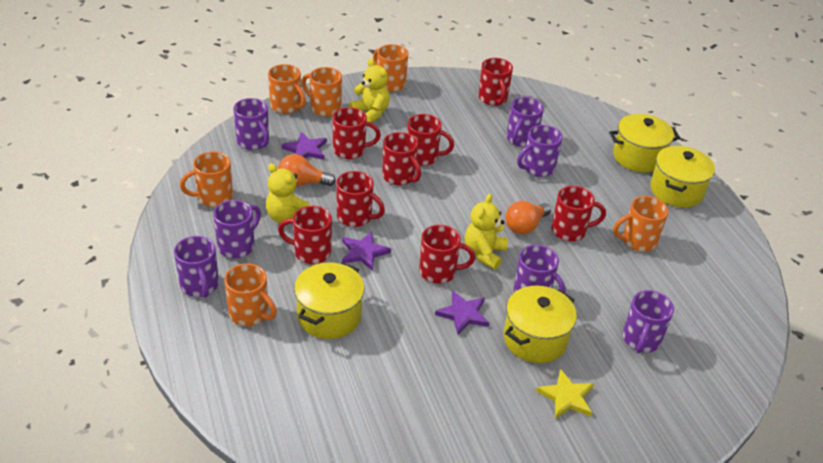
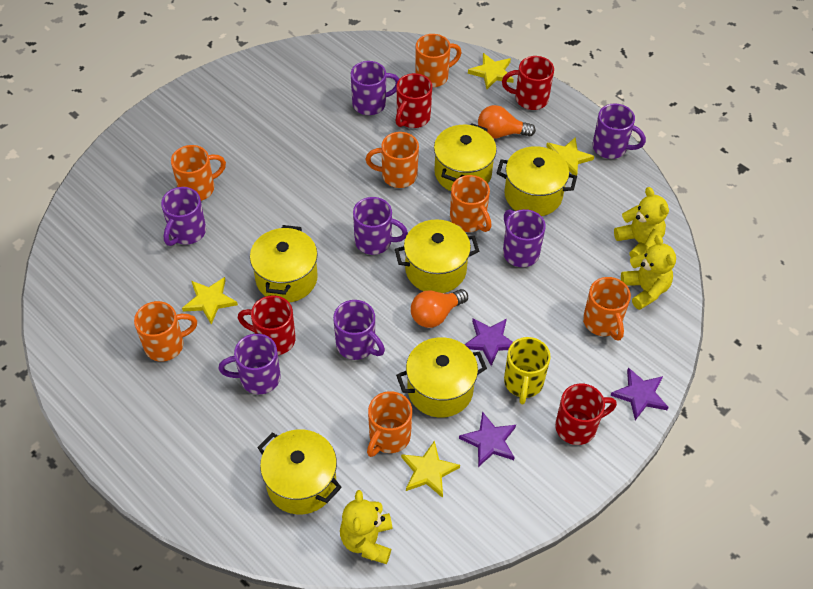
orange mug: 6 -> 7
red mug: 8 -> 4
yellow mug: 0 -> 1
yellow pot: 4 -> 6
yellow star: 1 -> 4

